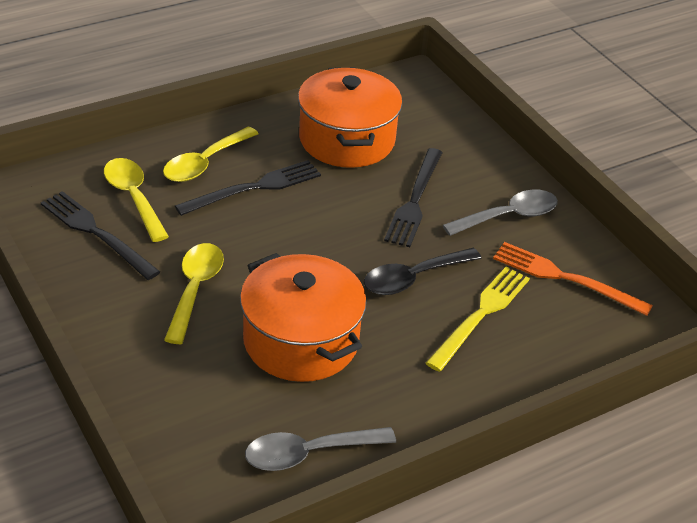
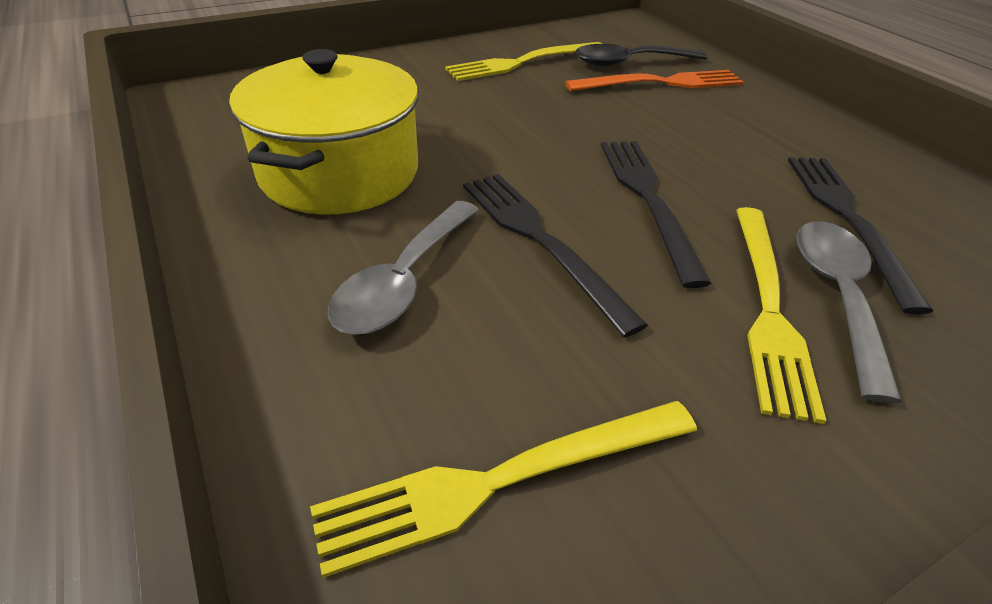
orange pot: 2 -> 0
yellow fork: 1 -> 3
yellow pot: 0 -> 1
yellow spoon: 3 -> 0

